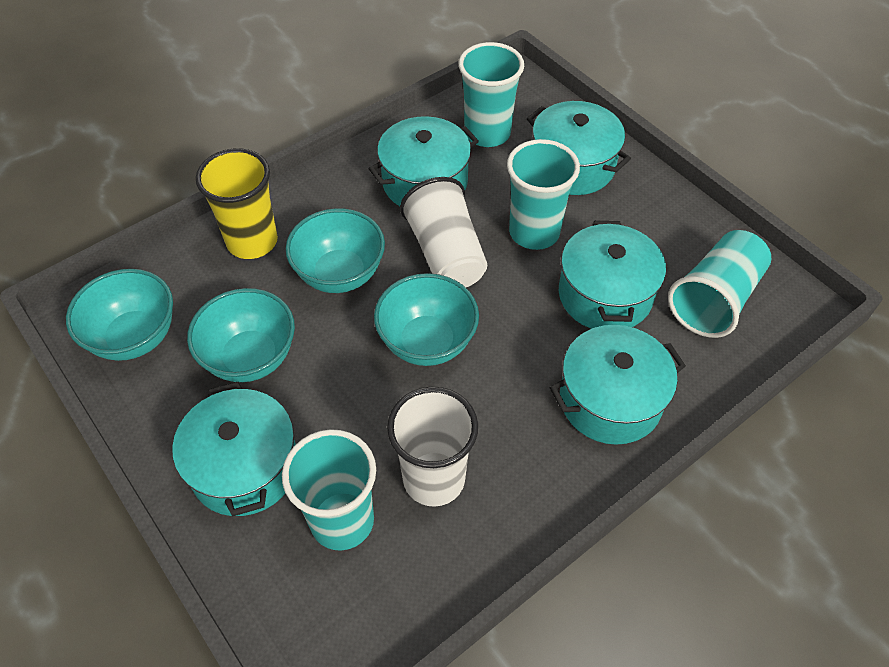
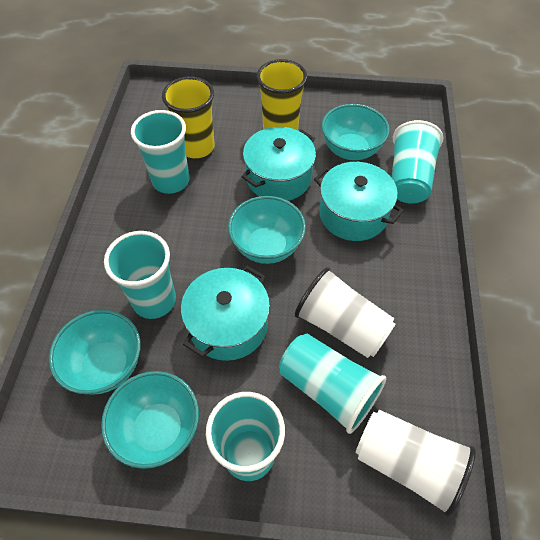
turquoise cup: 4 -> 5
turquoise pot: 5 -> 3
yellow cup: 1 -> 2

